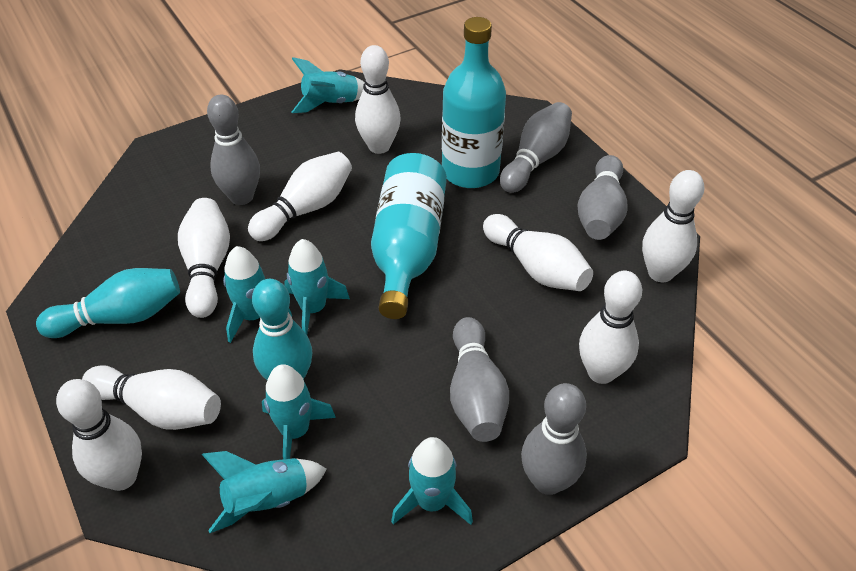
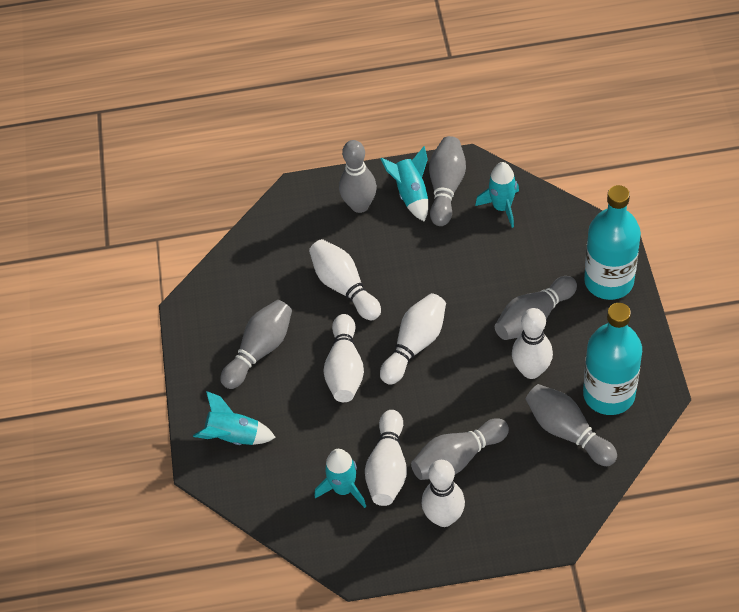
grey bowling pin: 5 -> 6
turquoise bowling pin: 2 -> 0
turquoise rocket: 6 -> 4
white bowling pin: 8 -> 6

